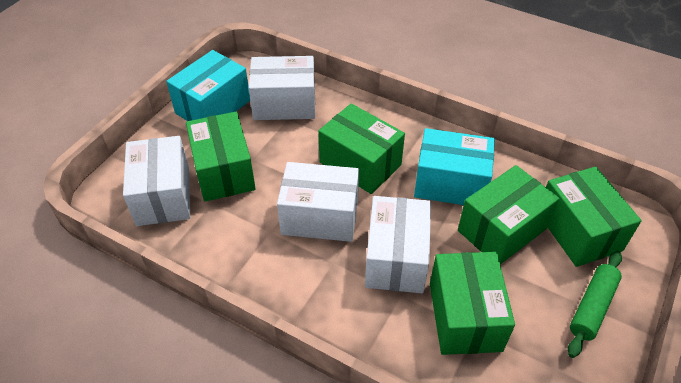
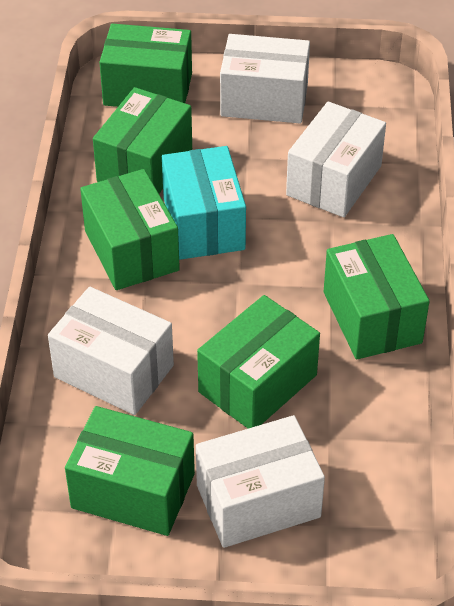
green box: 5 -> 6
green rolling pin: 1 -> 0
turquoise box: 2 -> 1

